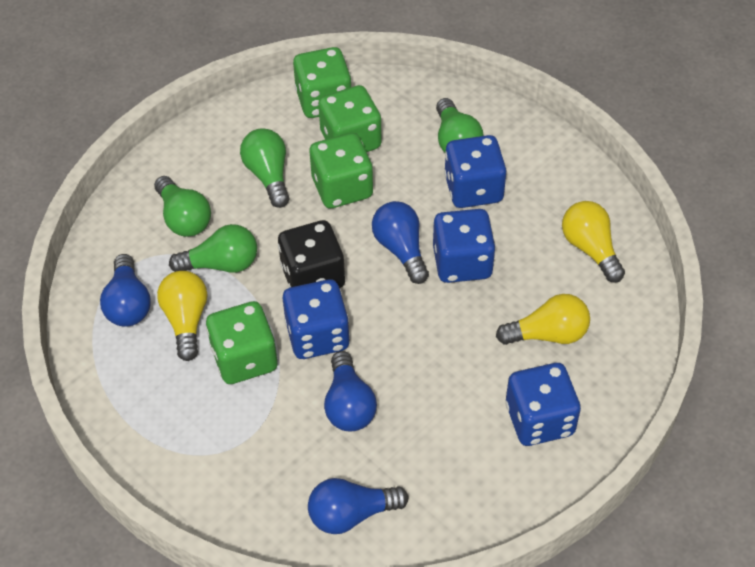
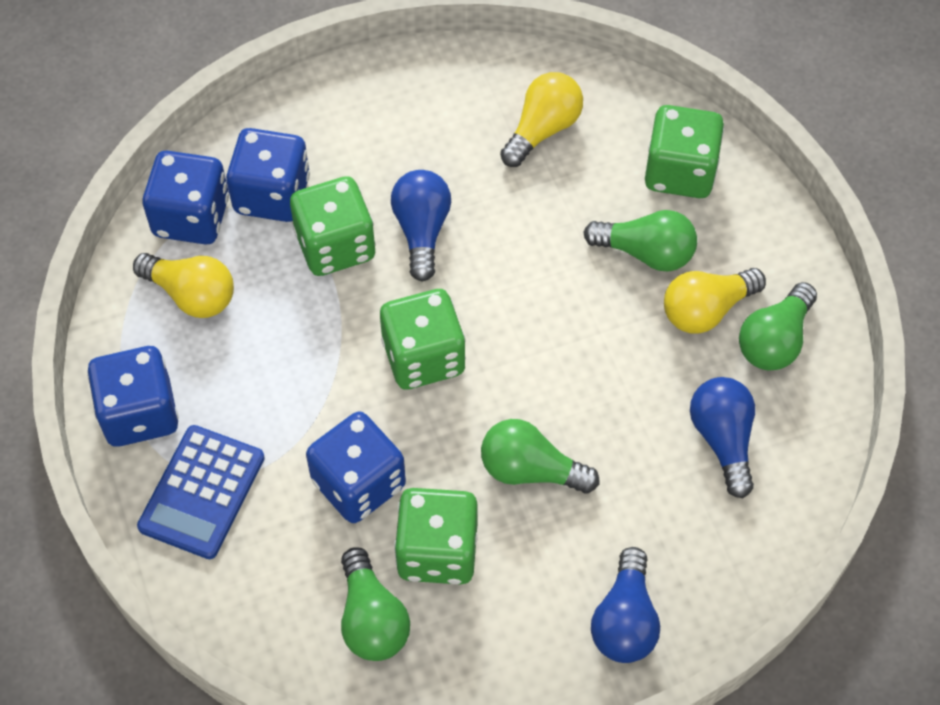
black dice: 1 -> 0
blue calculator: 0 -> 1
blue light bulb: 4 -> 3

